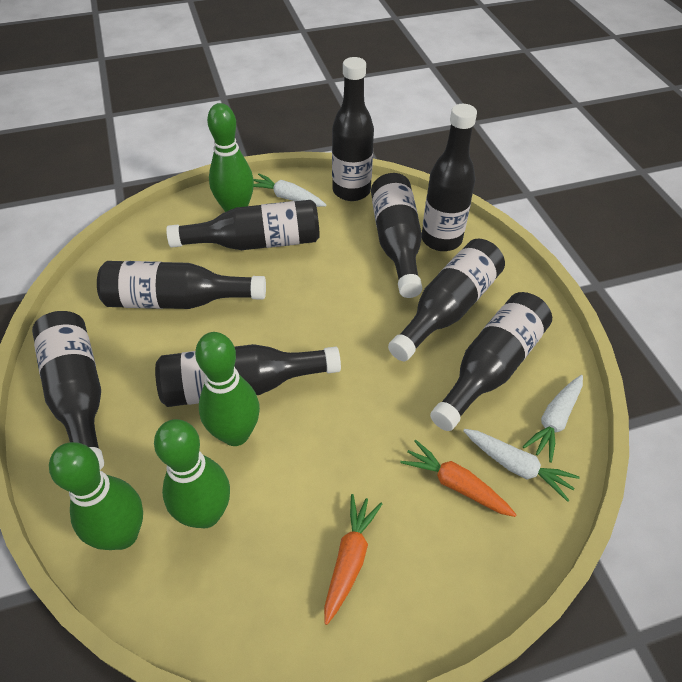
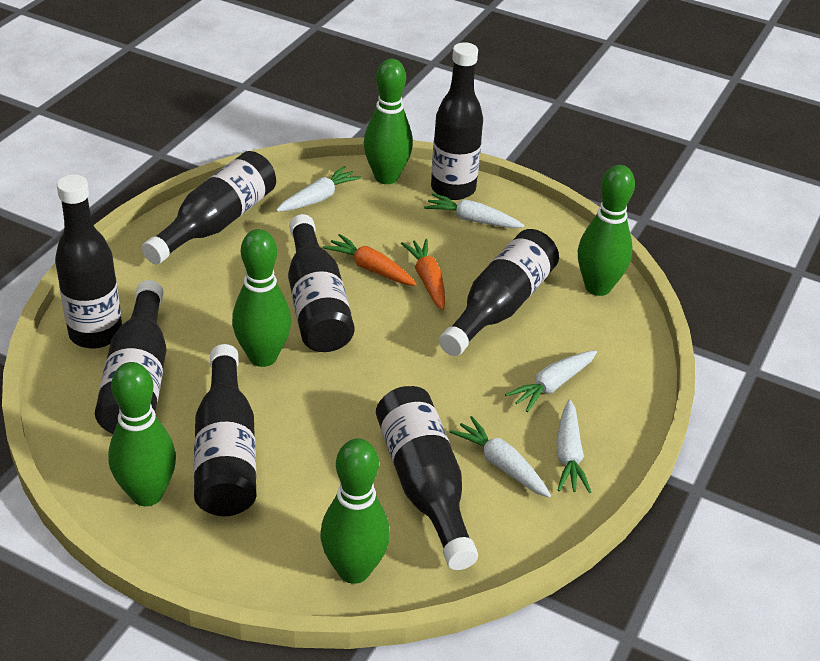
black bottle: 9 -> 8
green bowling pin: 4 -> 5
white carrot: 3 -> 5

